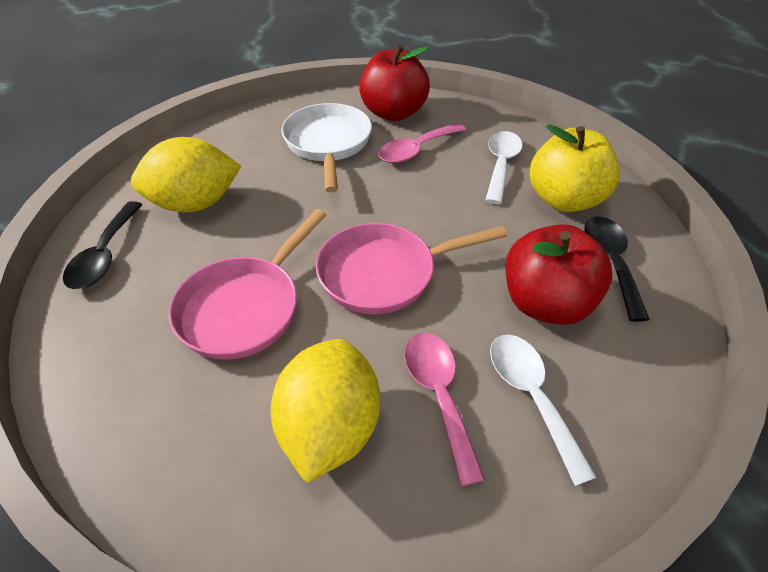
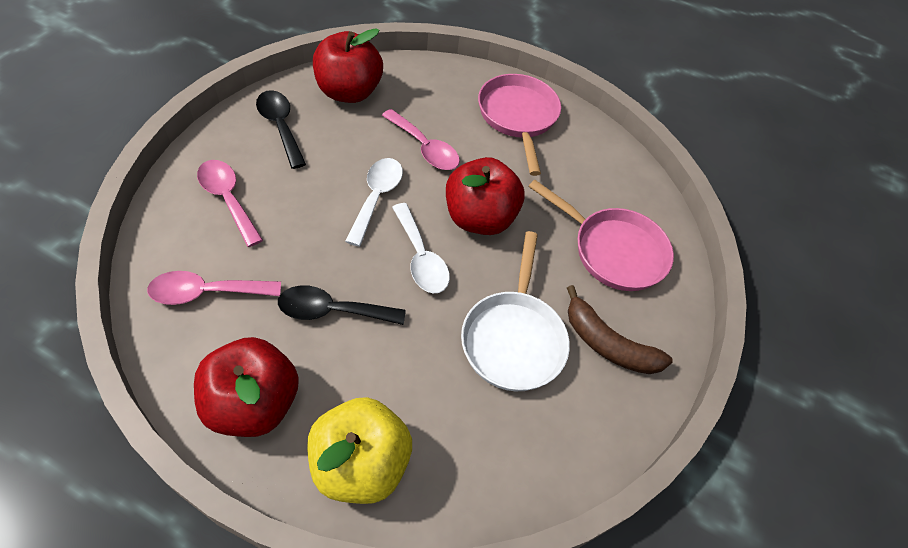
brown banana: 0 -> 1
pink spoon: 2 -> 3
red apple: 2 -> 3
yellow lemon: 2 -> 0

